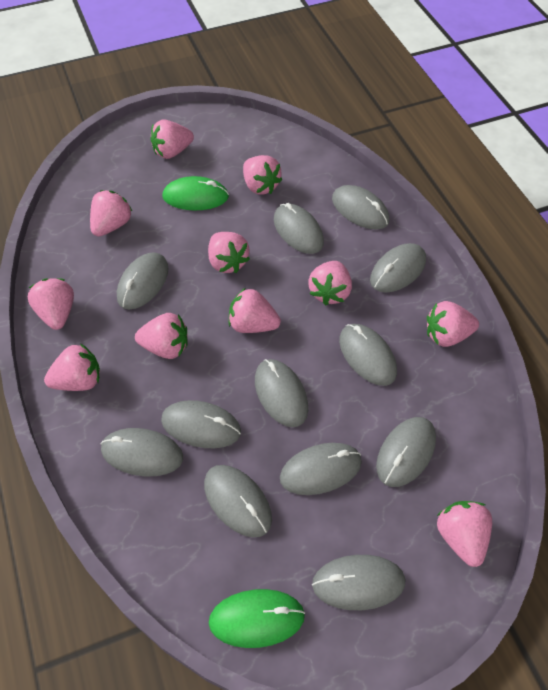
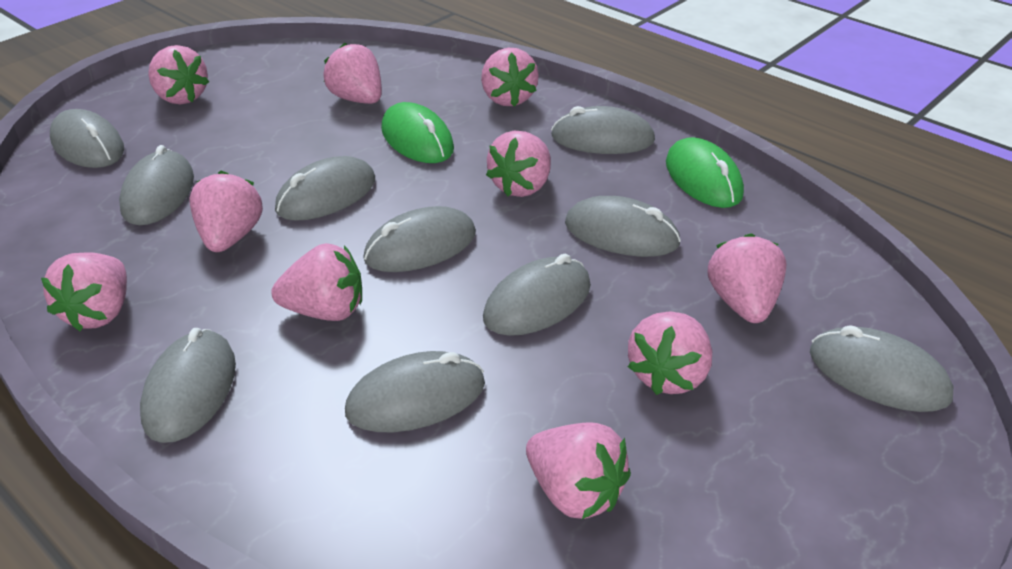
grey mouse: 12 -> 10
pink strawberry: 11 -> 10

